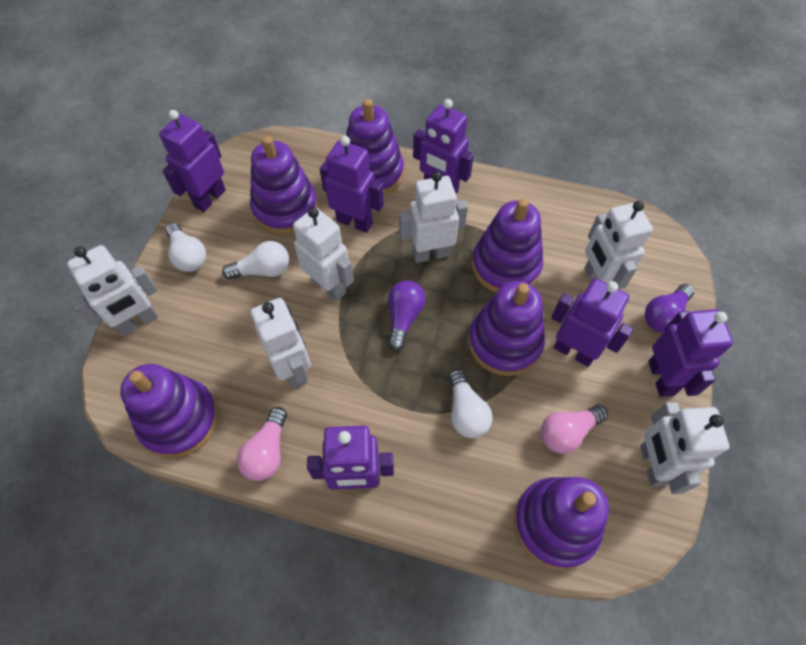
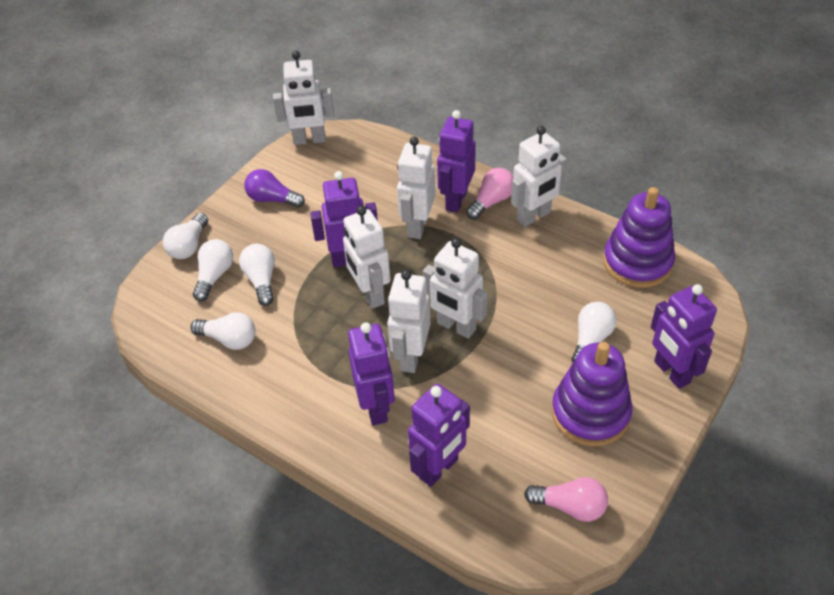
purple light bulb: 2 -> 1
purple robot: 6 -> 5
purple stacking toy: 6 -> 2
white light bulb: 3 -> 5

